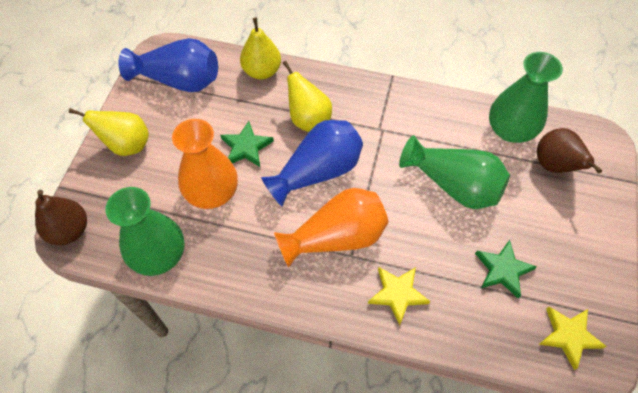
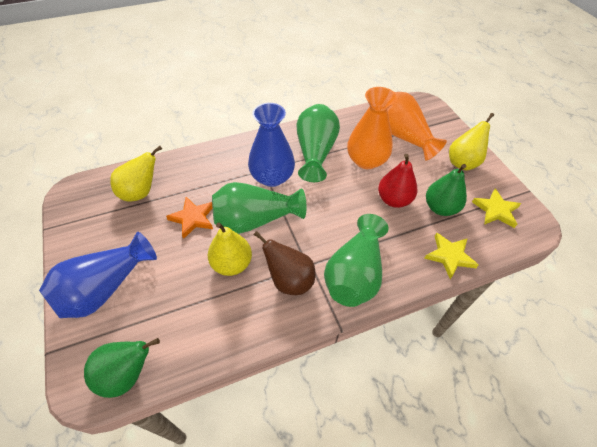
brown pear: 2 -> 1
green pear: 0 -> 2
green star: 2 -> 0
orange star: 0 -> 1
red pear: 0 -> 1

